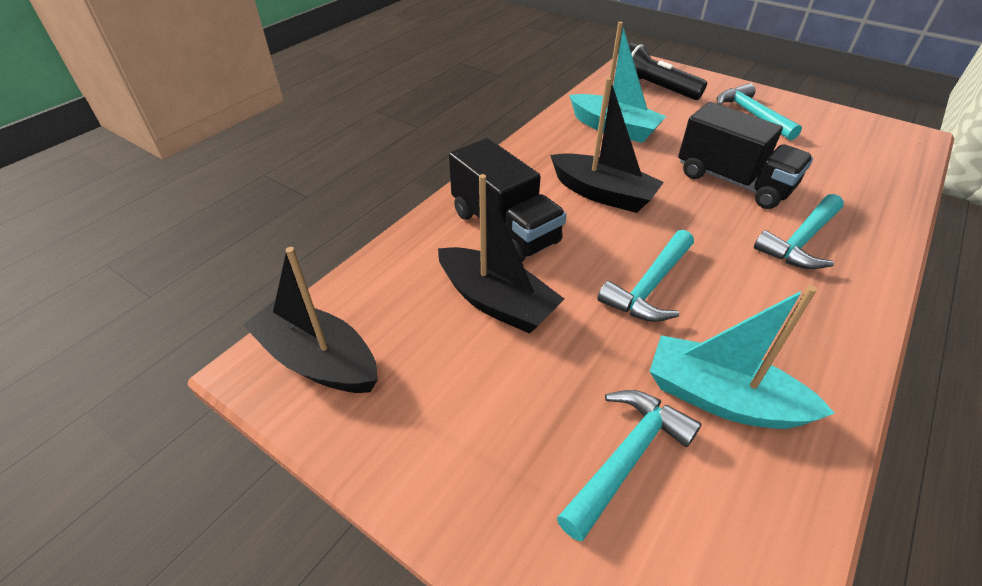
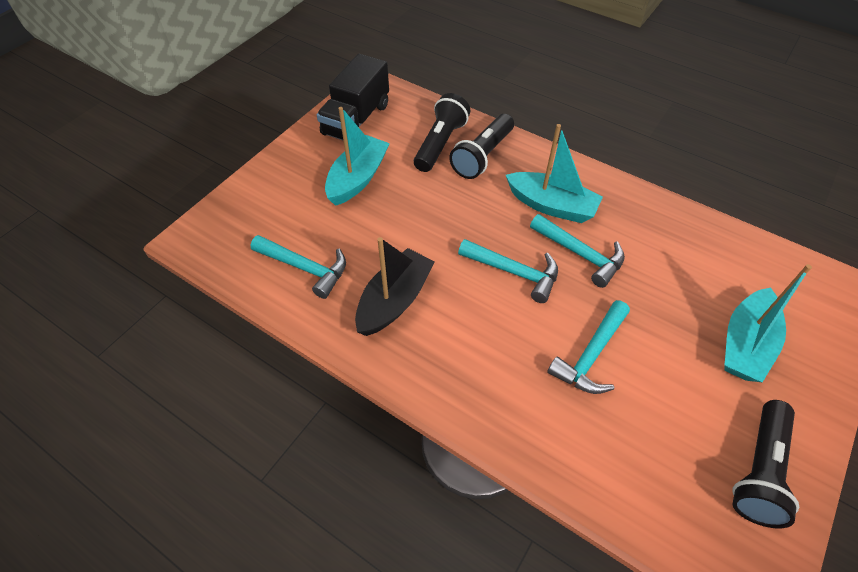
black boat: 3 -> 1
black flashlight: 1 -> 3
black truck: 2 -> 1
turquoise boat: 2 -> 3

